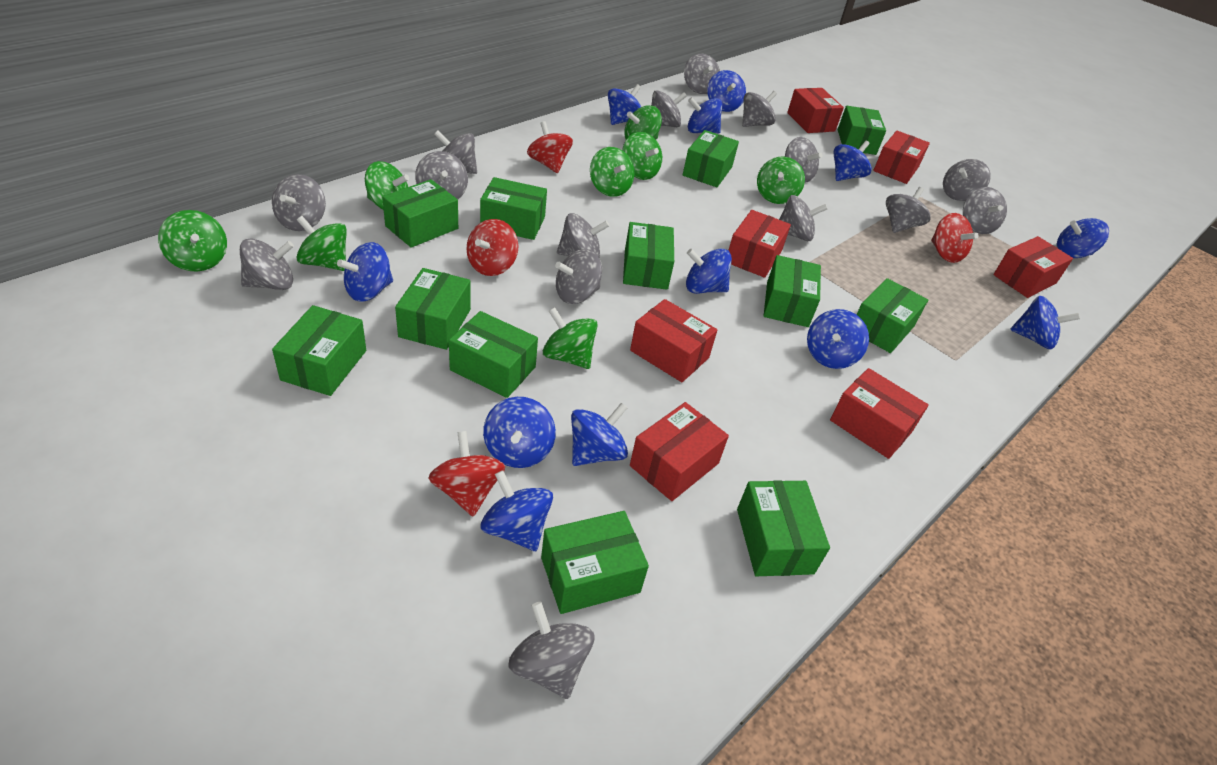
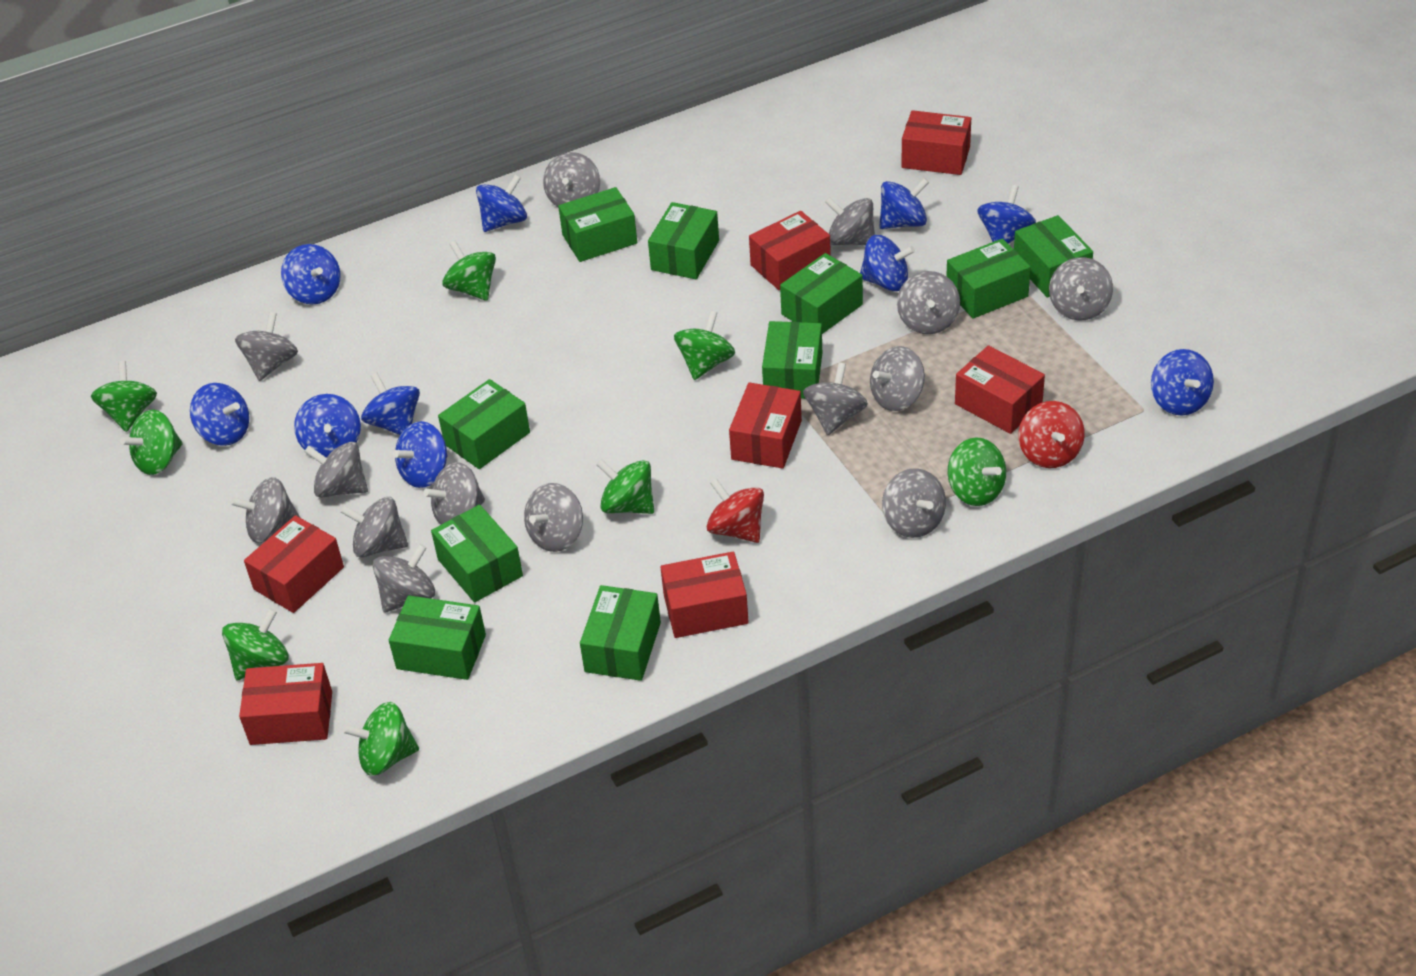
blue spinning top: 12 -> 10
green box: 12 -> 10
grey spinning top: 15 -> 14
red spinning top: 4 -> 2

